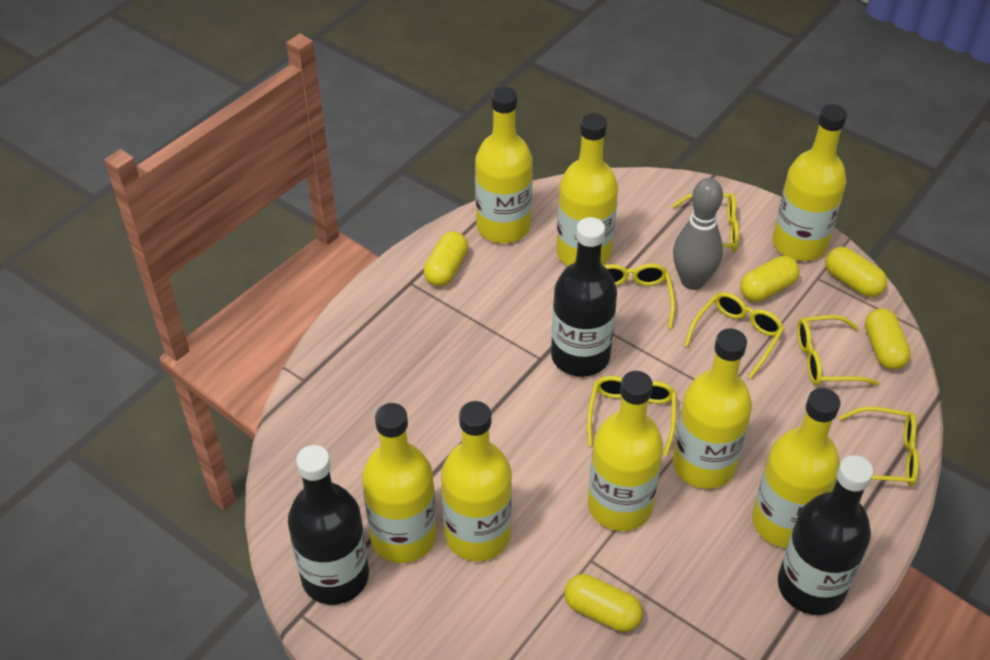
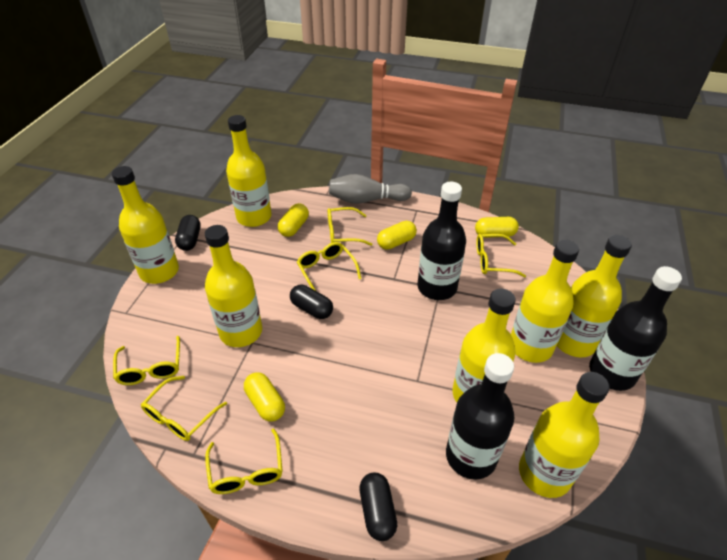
black capsule: 0 -> 3
yellow bottle: 8 -> 7
yellow capsule: 5 -> 4

